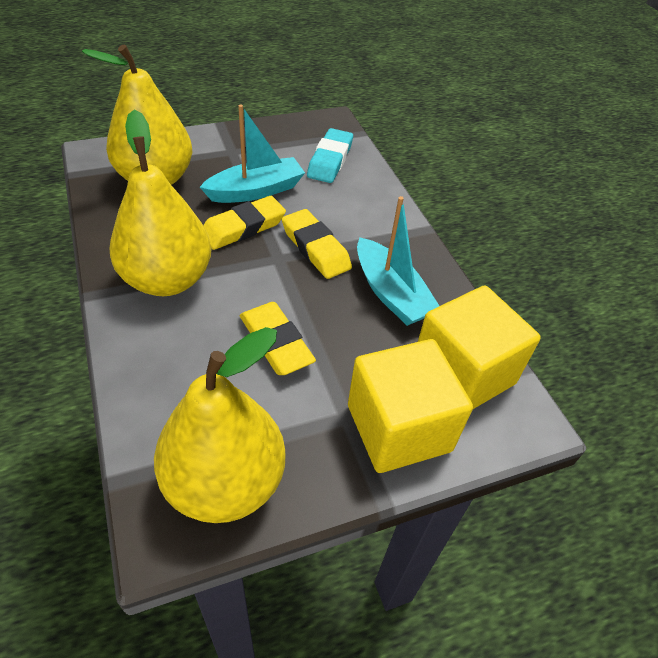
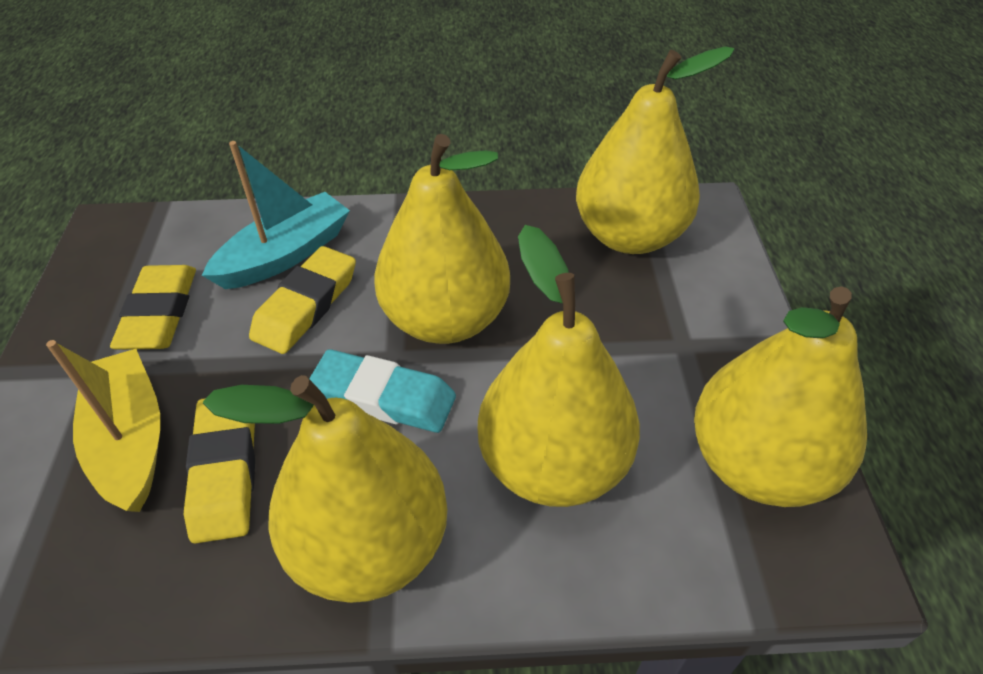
turquoise boat: 2 -> 1
yellow boat: 0 -> 1
yellow cube: 2 -> 0
yellow pear: 3 -> 5

